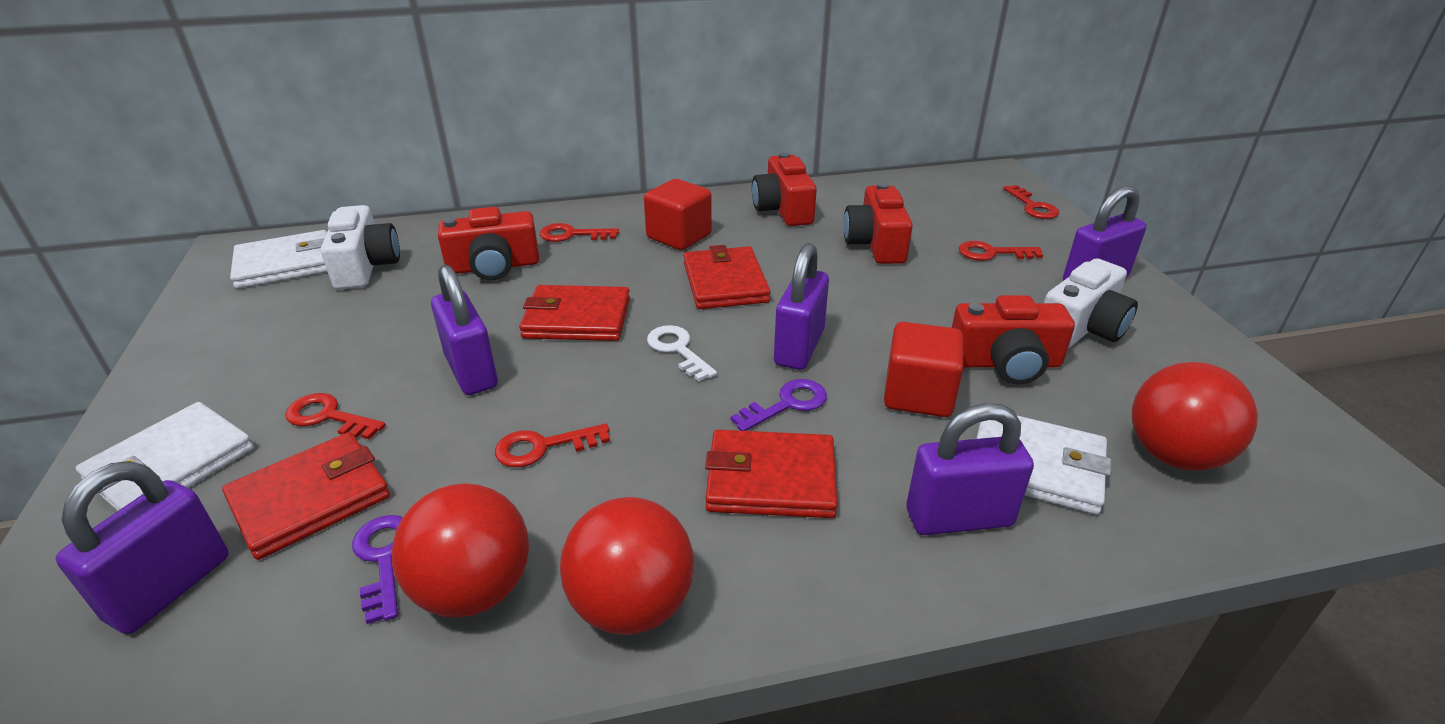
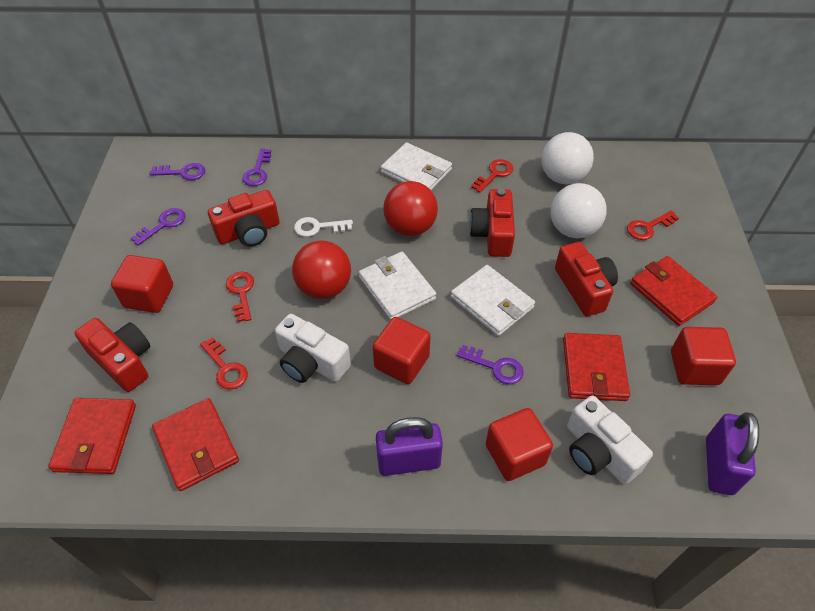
purple key: 2 -> 4
purple padlock: 5 -> 2
red ball: 3 -> 2
red cube: 2 -> 4
red key: 5 -> 4
white ball: 0 -> 2

